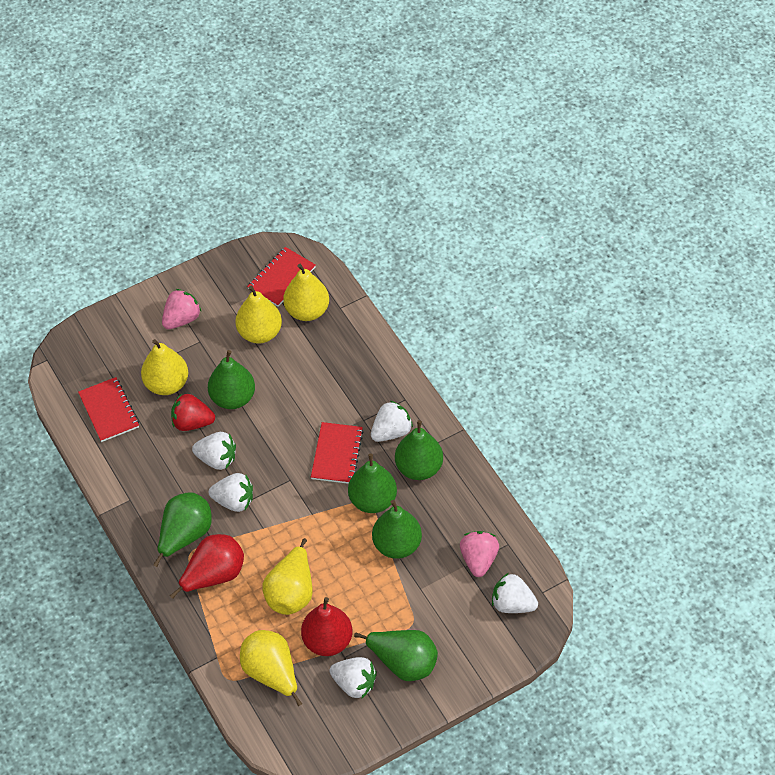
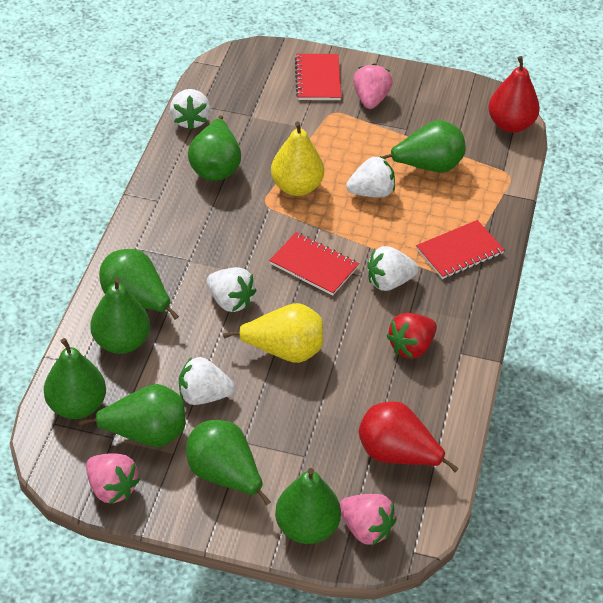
green pear: 6 -> 8
pink strawberry: 2 -> 3
yellow pear: 5 -> 2

